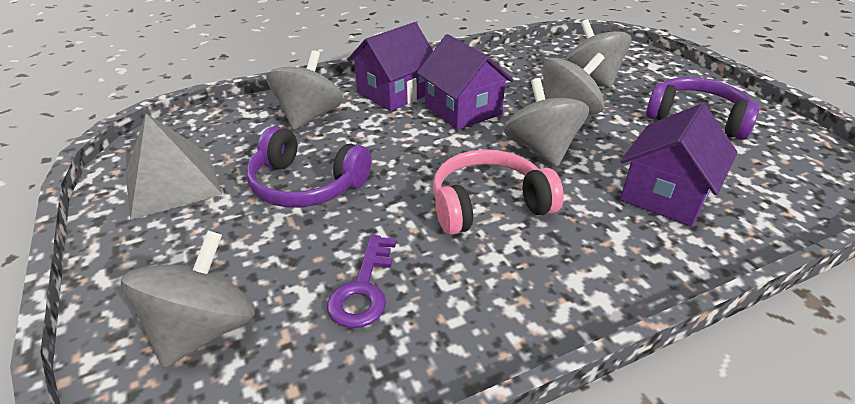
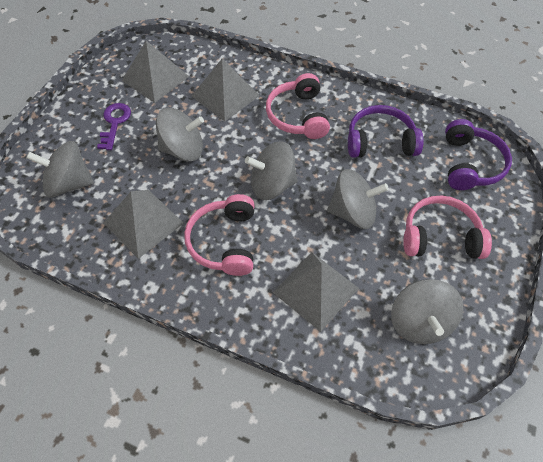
grey pyramid: 1 -> 4
pink headphones: 1 -> 3
purple house: 3 -> 0

